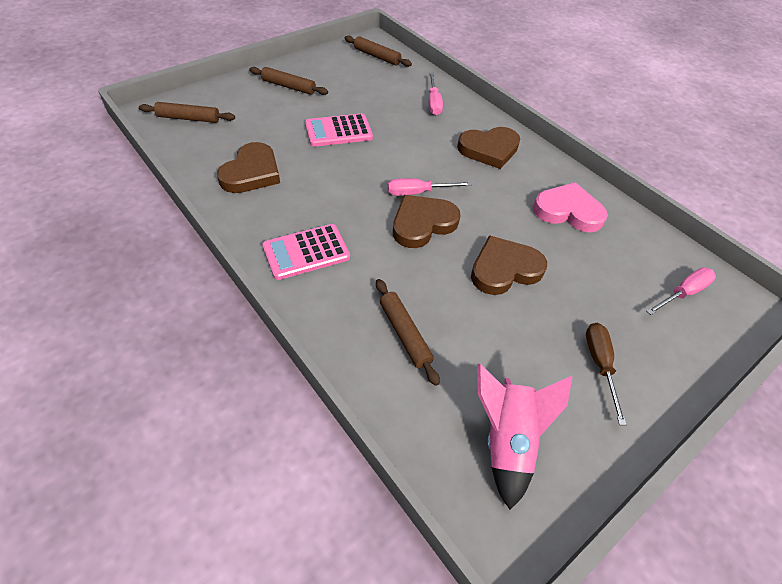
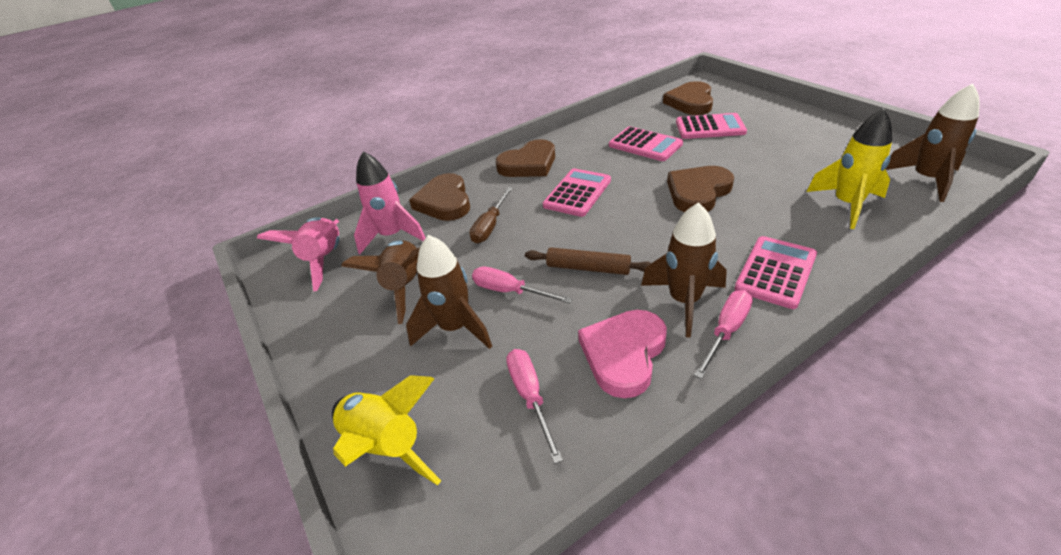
brown rocket: 0 -> 4
brown rolling pin: 4 -> 1
pink calculator: 2 -> 4
pink rocket: 1 -> 2
yellow rocket: 0 -> 2

